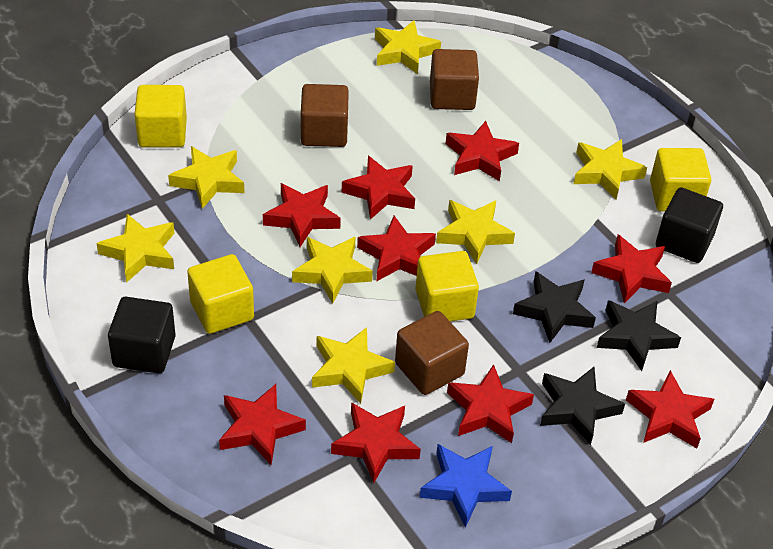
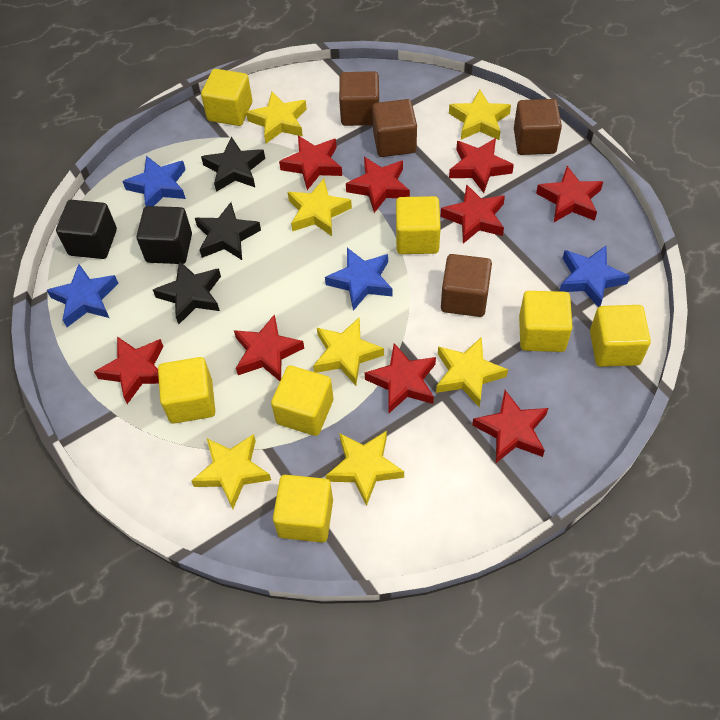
blue star: 1 -> 4
brown cube: 3 -> 4
yellow cube: 4 -> 7

